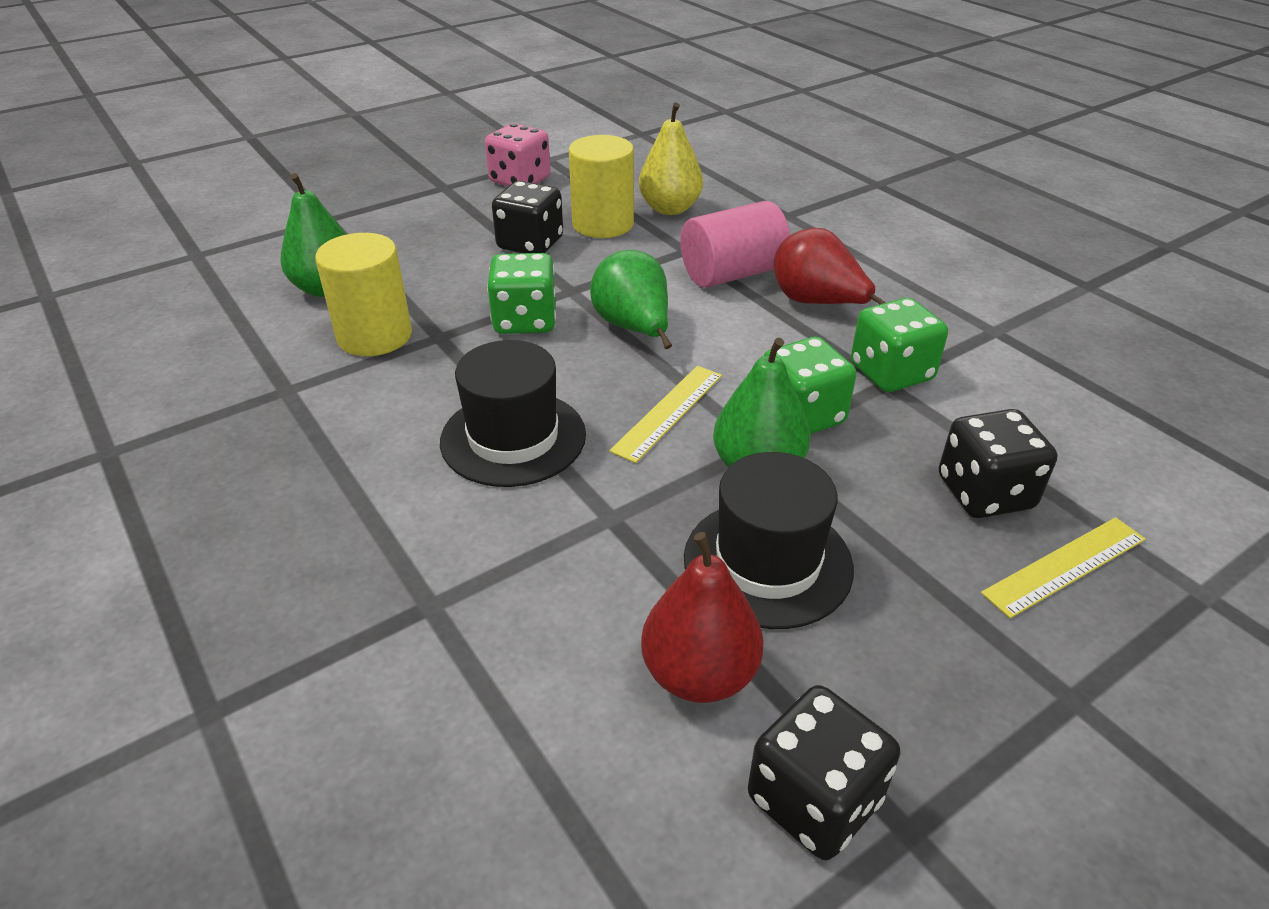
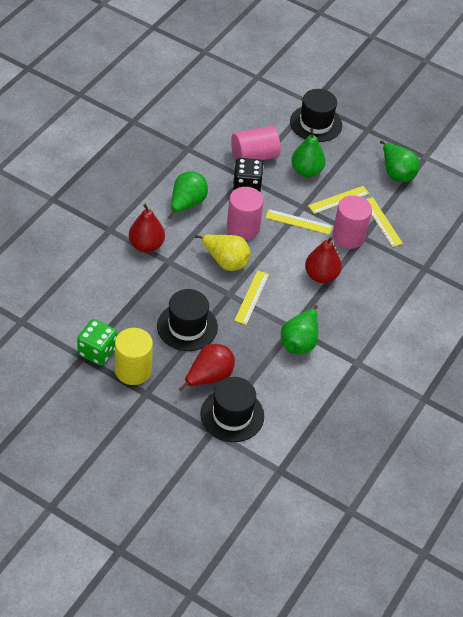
black dice: 3 -> 1
black hat: 2 -> 3
green dice: 3 -> 1
green pear: 3 -> 4
pink cylinder: 1 -> 3
pink dice: 1 -> 0
red pear: 2 -> 3
yellow cylinder: 2 -> 1
yellow ruler: 2 -> 4

